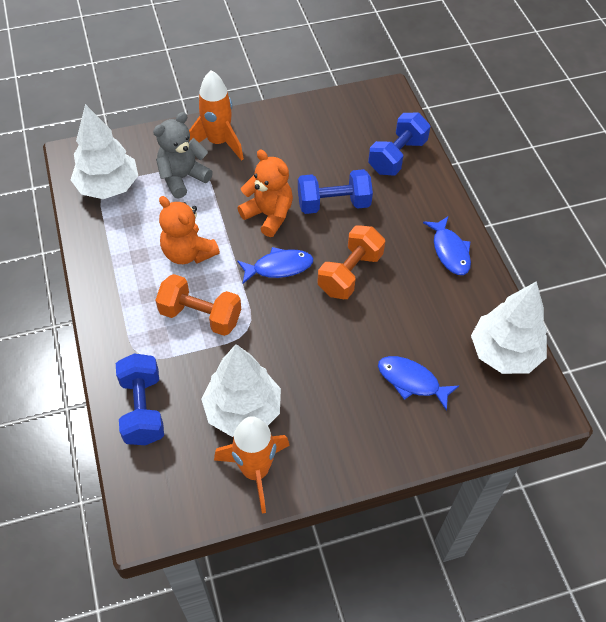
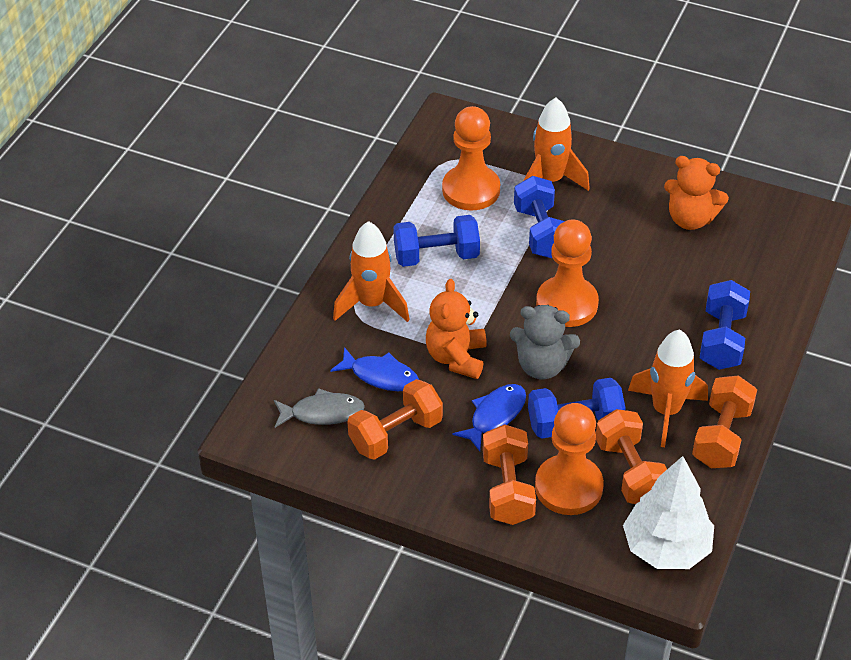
blue dumbbell: 3 -> 4
blue fish: 3 -> 2
grey fish: 0 -> 1
orange dumbbell: 2 -> 4
orange pawn: 0 -> 3
orange rocket: 2 -> 3
white tree: 3 -> 1

